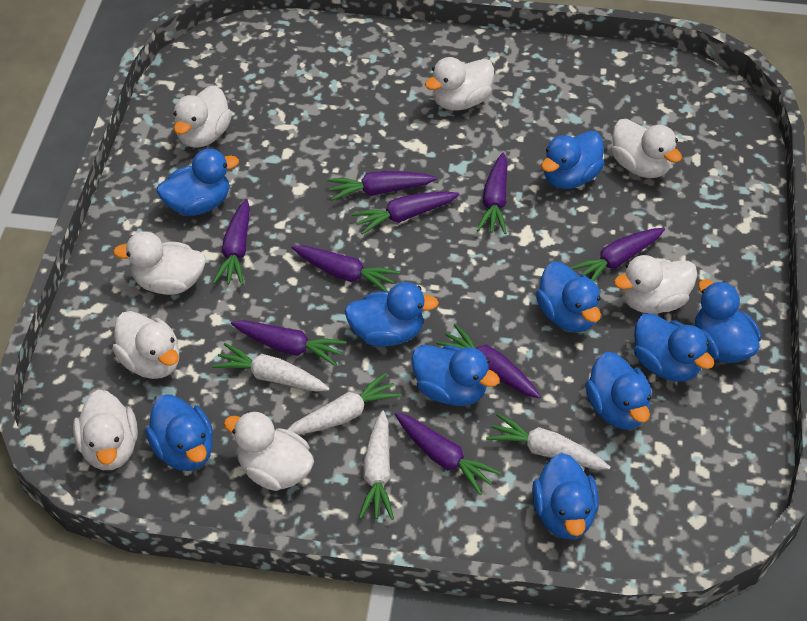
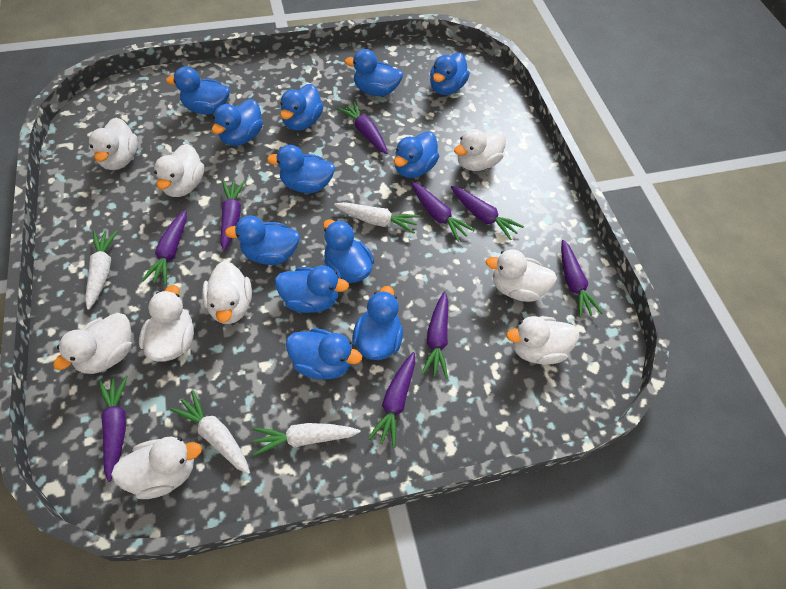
blue duck: 10 -> 12
white duck: 8 -> 9

